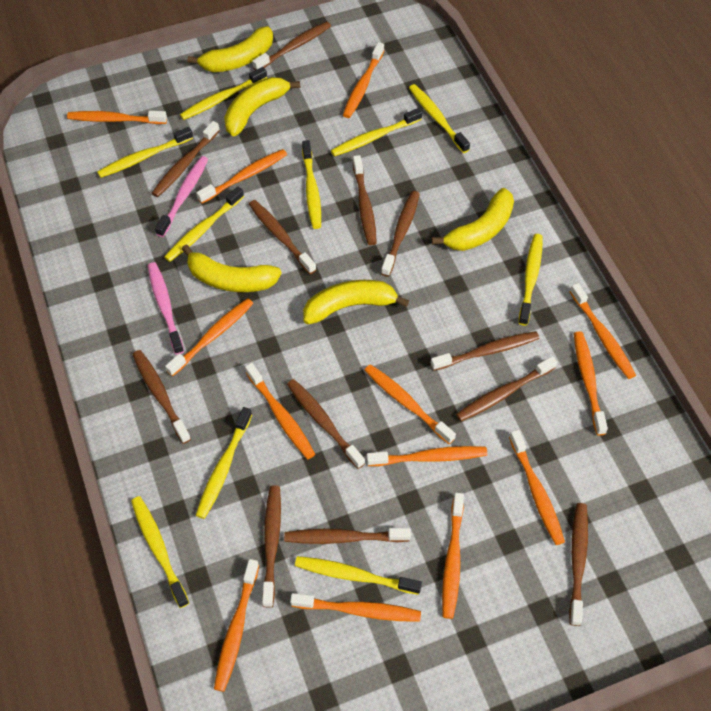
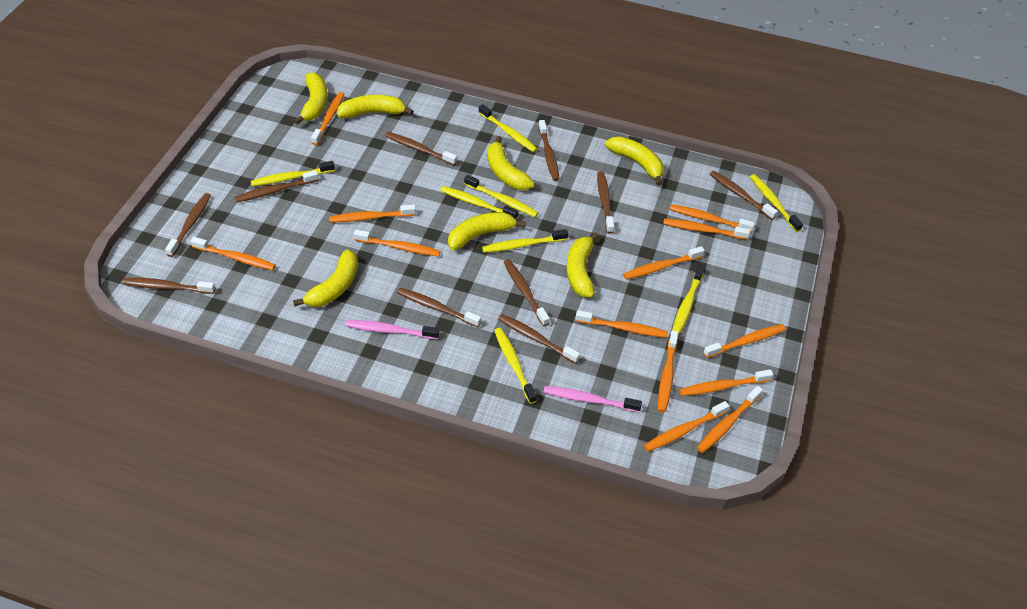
brown toothbrush: 12 -> 10
yellow banana: 5 -> 7
yellow toothbrush: 10 -> 8

